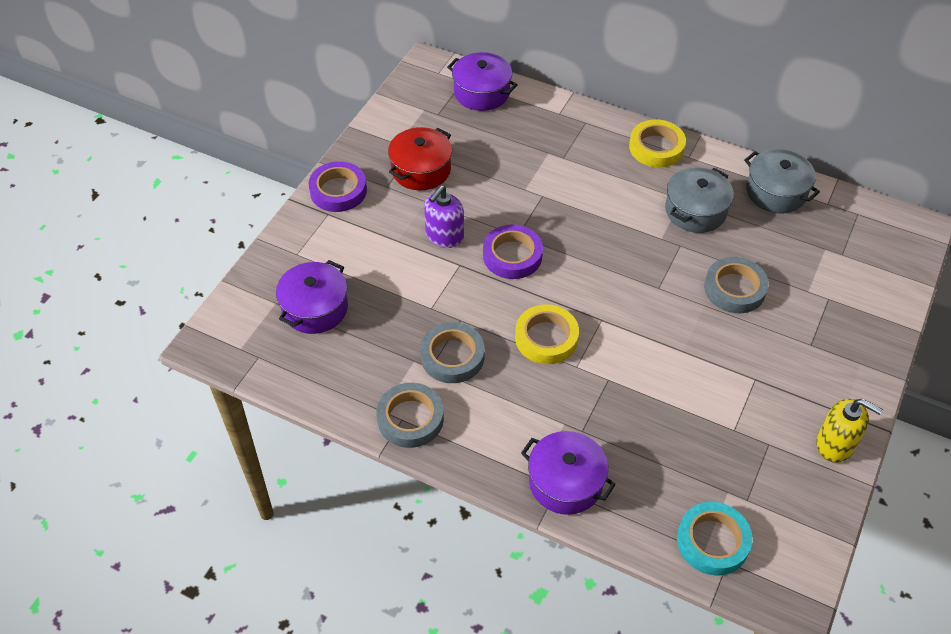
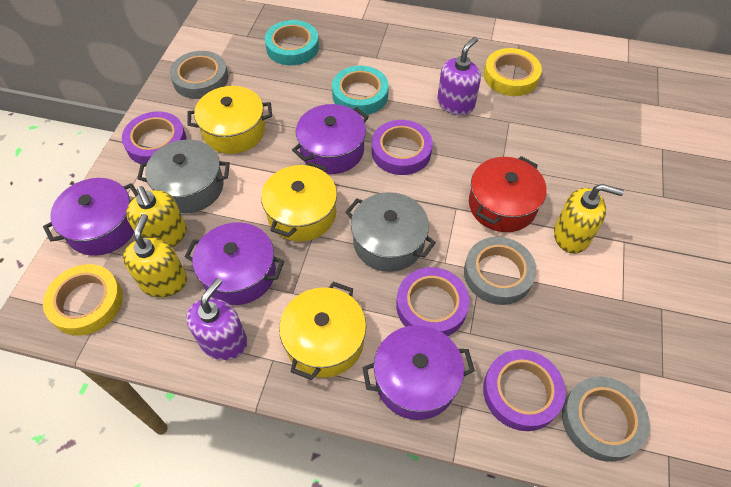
purple pot: 3 -> 4
purple soap dispenser: 1 -> 2
purple tape: 2 -> 4
turquoise tape: 1 -> 2
yellow pot: 0 -> 3
yellow soap dispenser: 1 -> 3

